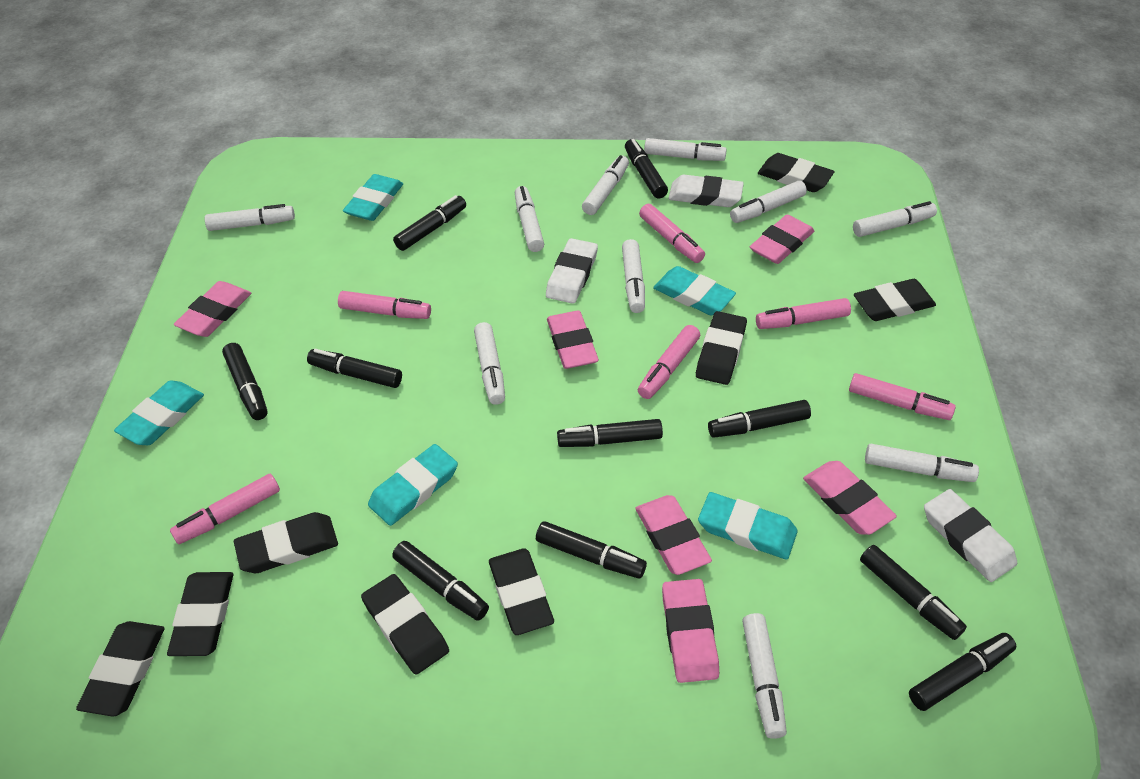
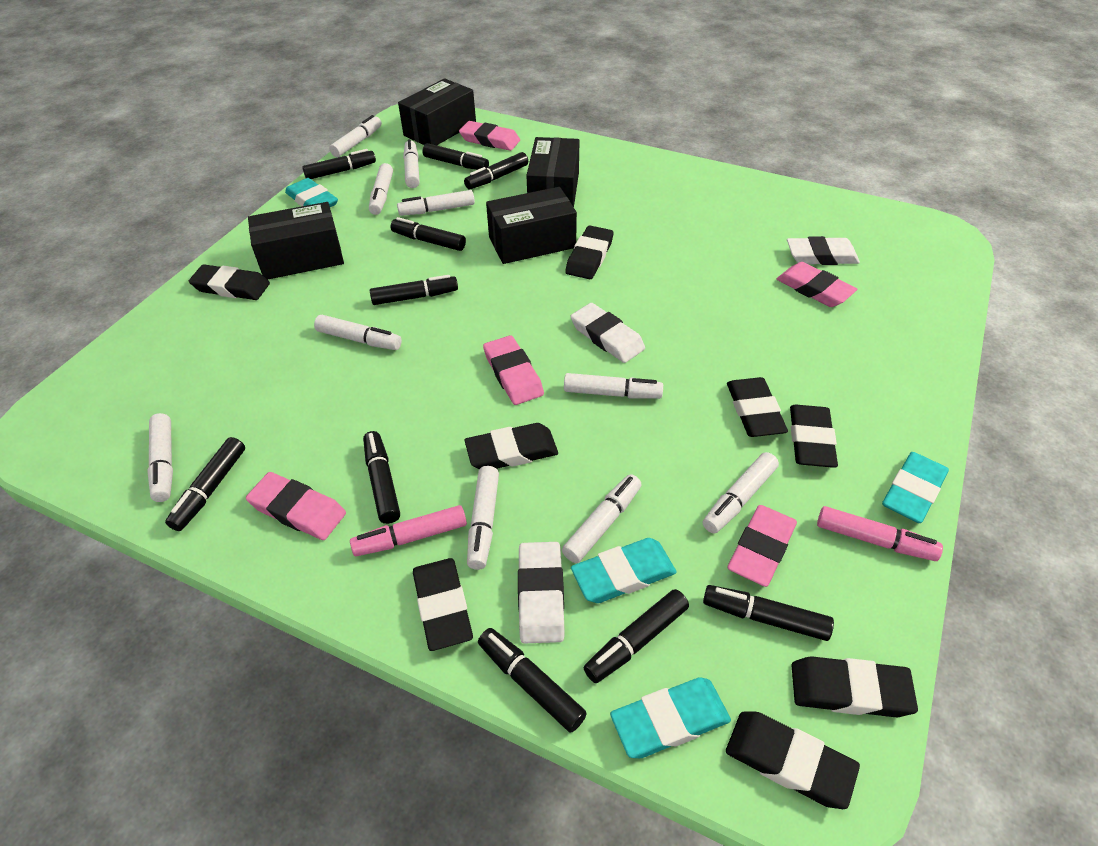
black box: 0 -> 4
pink eraser: 6 -> 5
pink marker: 6 -> 2
turquoise eraser: 5 -> 4

